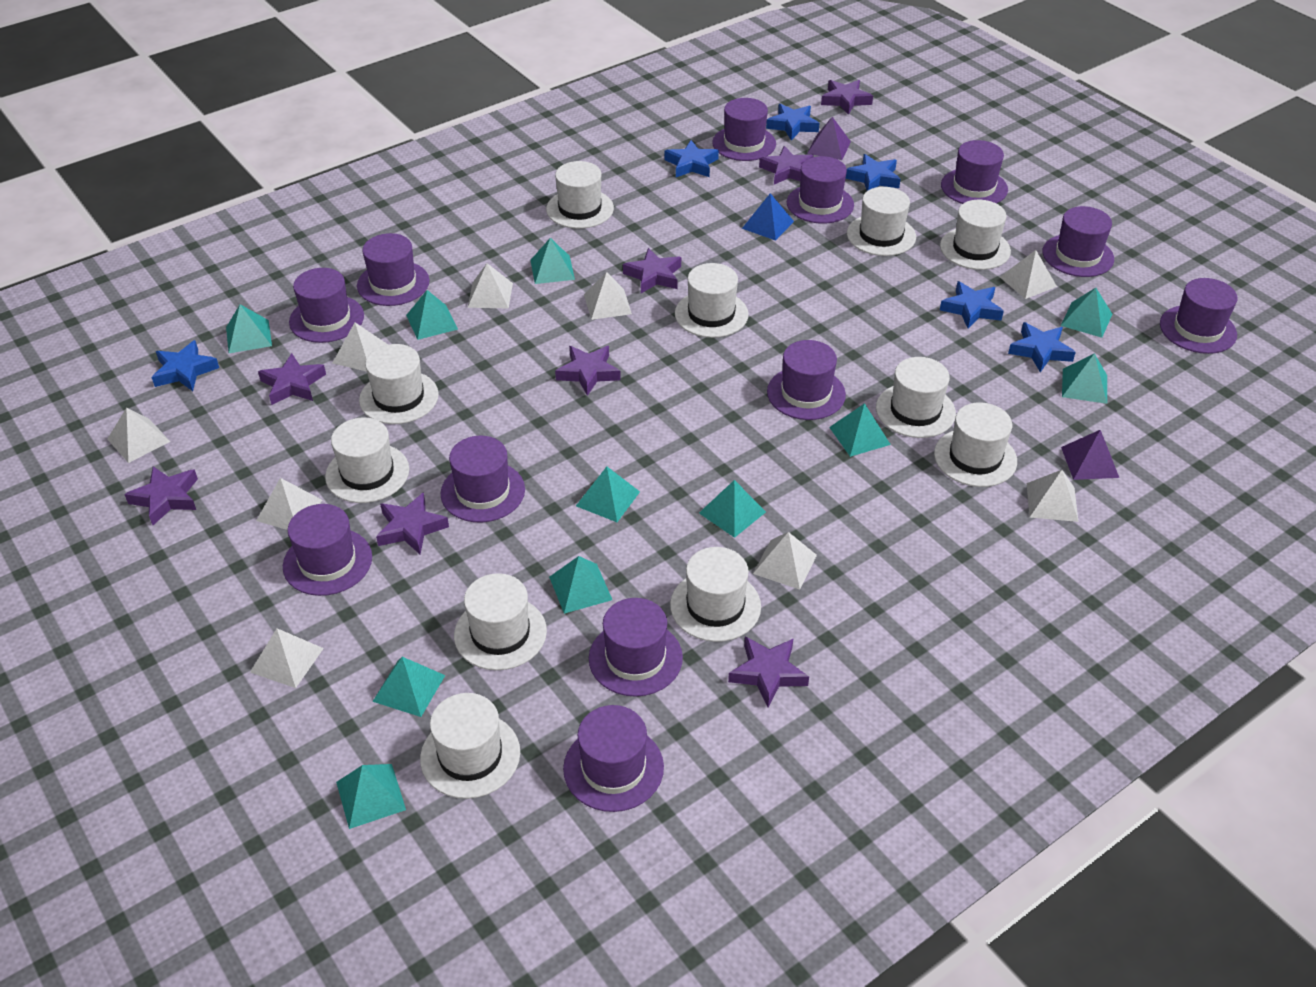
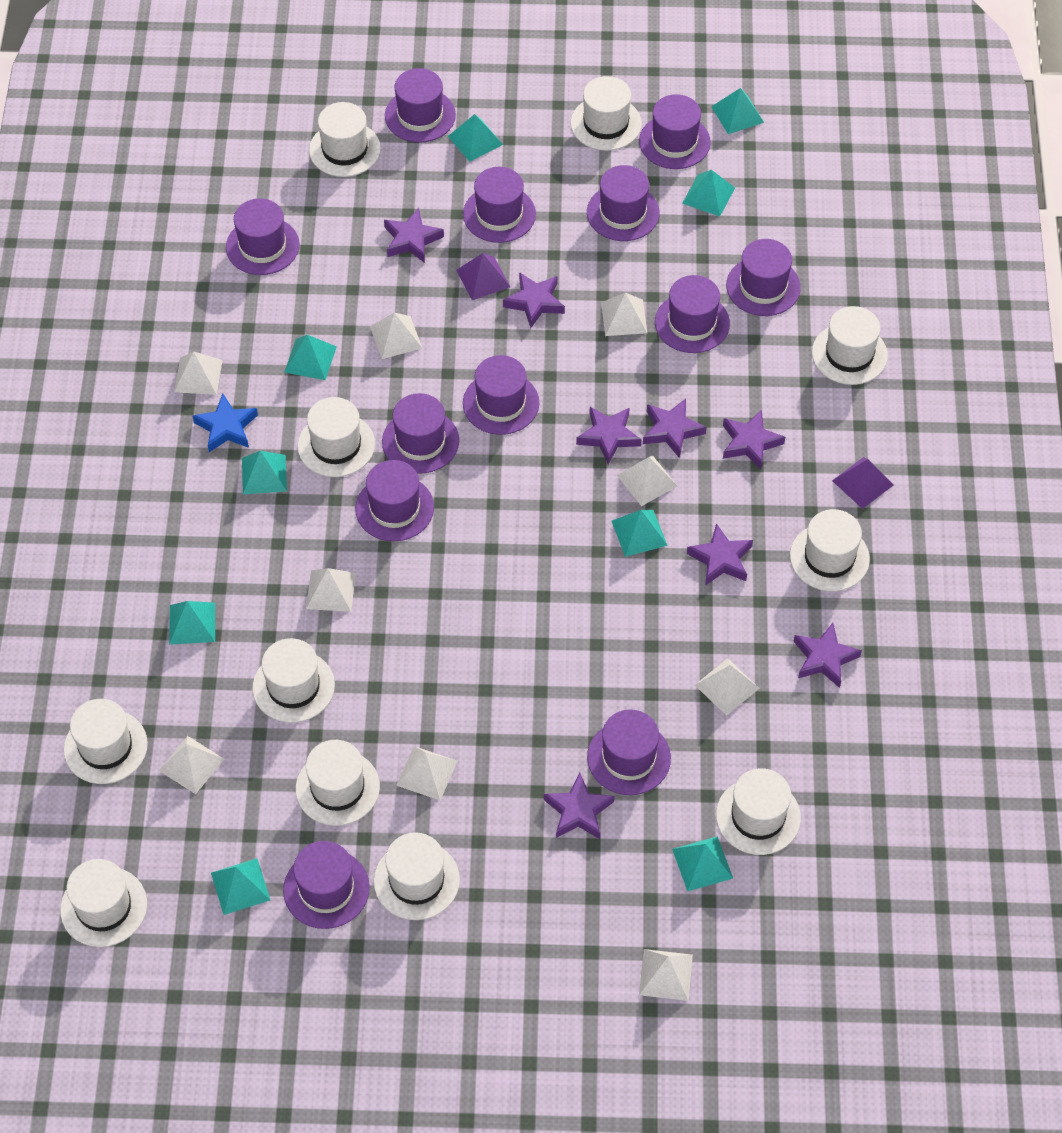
blue pyramid: 1 -> 0
blue star: 6 -> 1
turquoise pyramid: 11 -> 9

